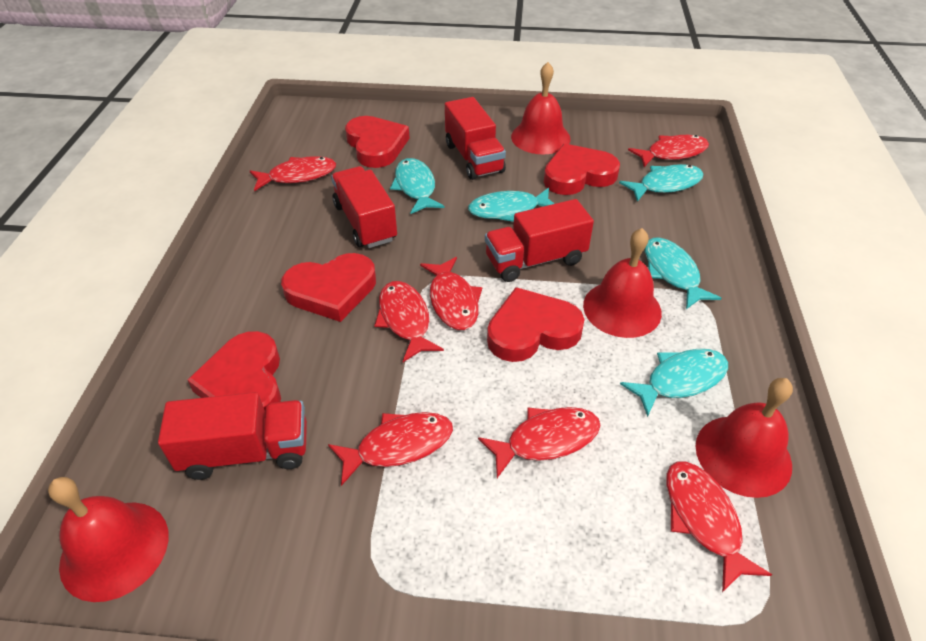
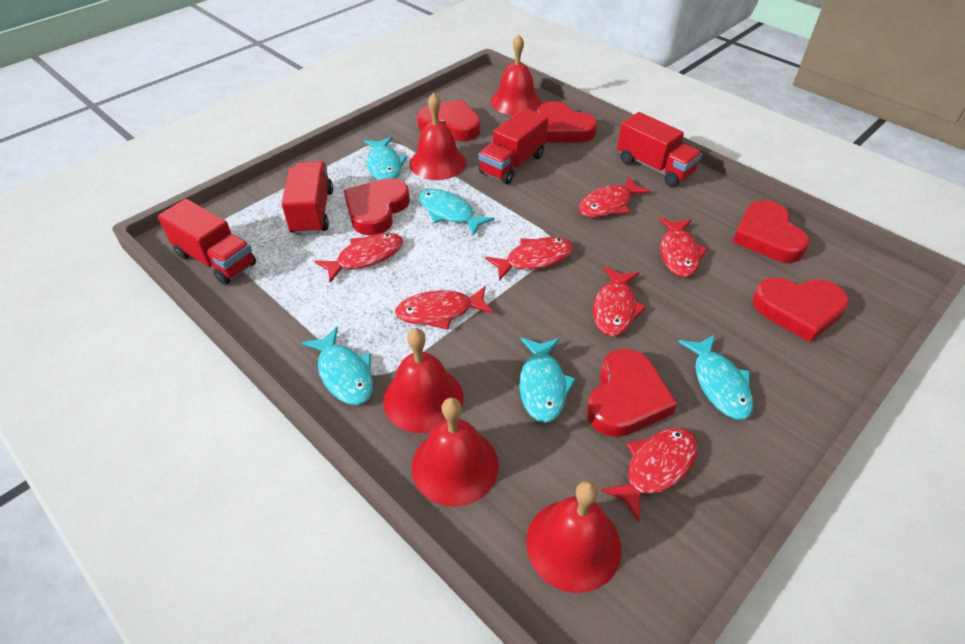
red bell: 4 -> 5
red heart: 5 -> 6

